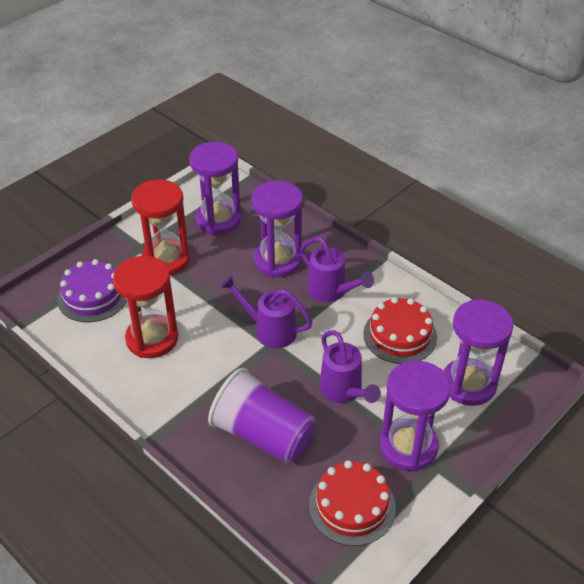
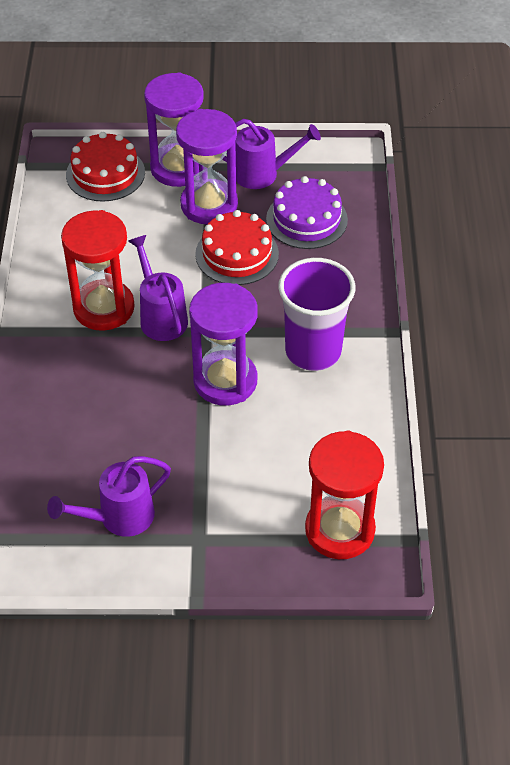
purple hourglass: 4 -> 3

